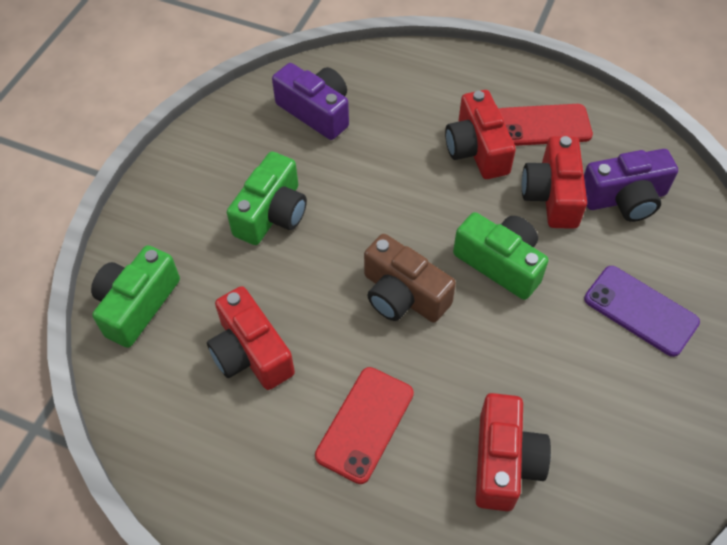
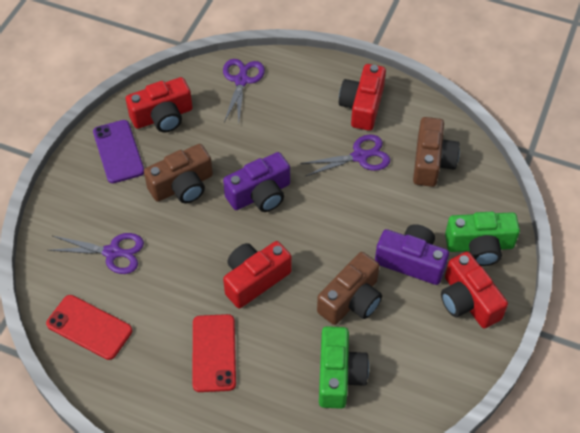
brown camera: 1 -> 3
green camera: 3 -> 2
purple scissors: 0 -> 3

